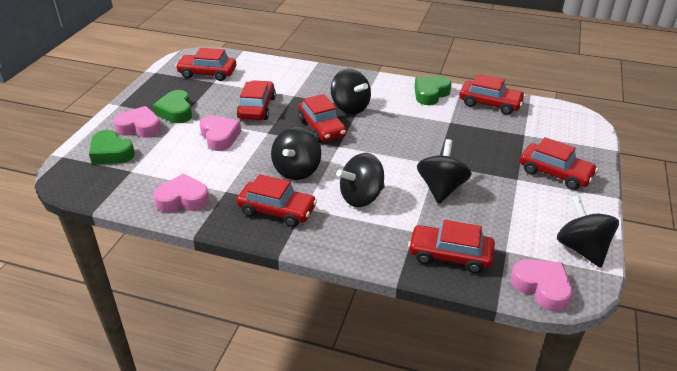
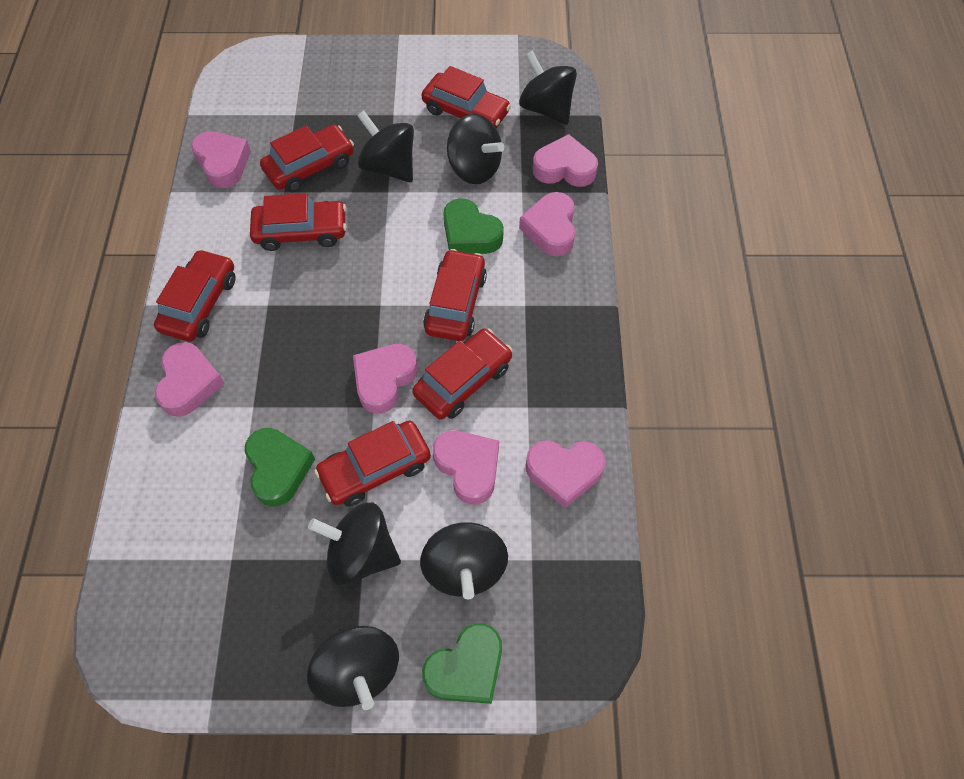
black spinning top: 5 -> 6
pink heart: 4 -> 7

